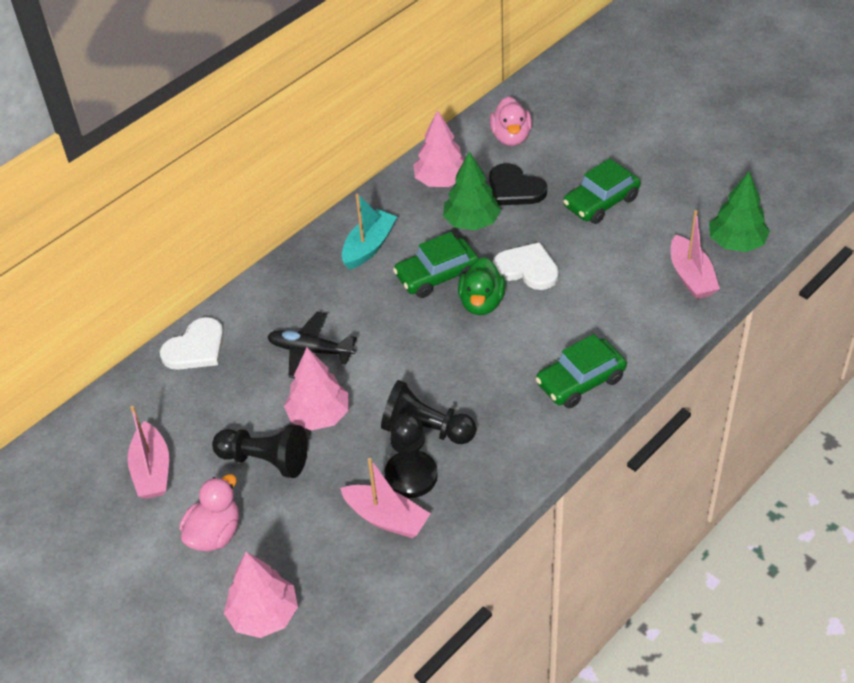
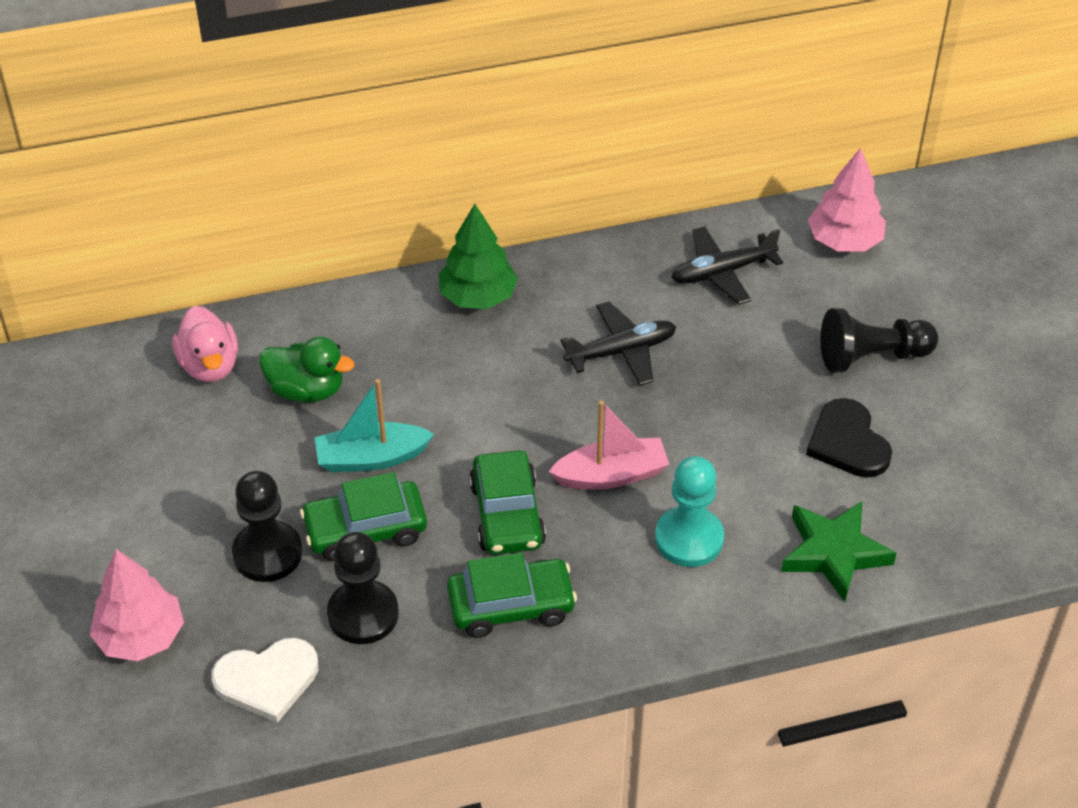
black plane: 1 -> 2
green star: 0 -> 1
green tree: 2 -> 1
pink boat: 3 -> 1
pink duck: 2 -> 1
pink tree: 3 -> 2
turquoise pawn: 0 -> 1
white heart: 2 -> 1

